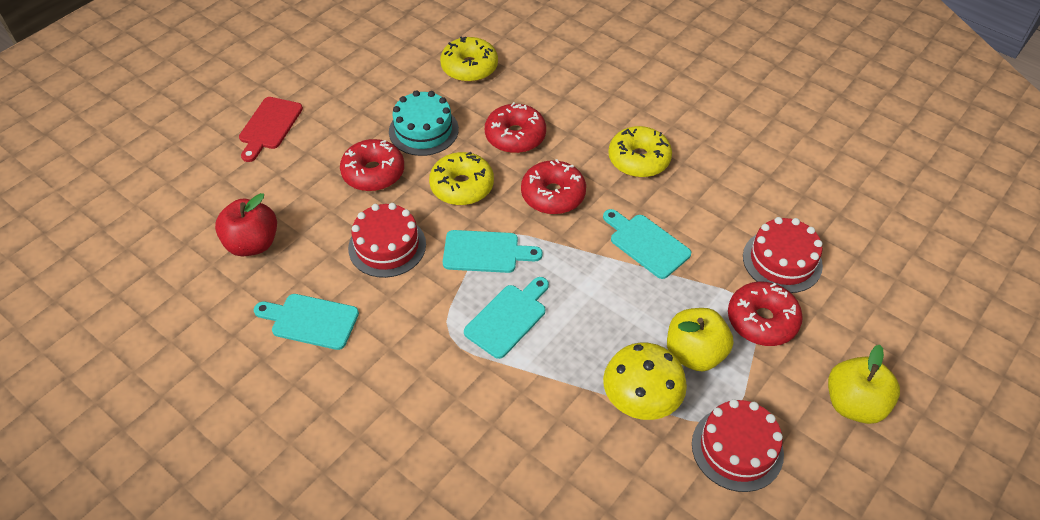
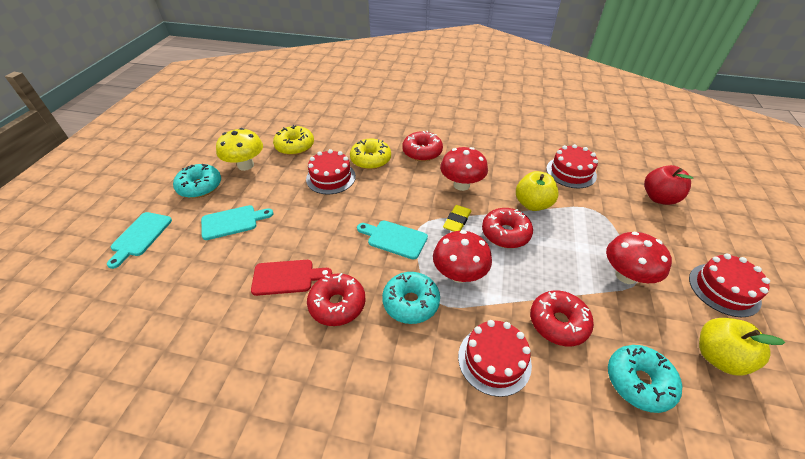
red cake: 3 -> 4
red mushroom: 0 -> 3
turquoise cake: 1 -> 0
turquoise cutting board: 4 -> 3
turquoise donut: 0 -> 3
yellow donut: 3 -> 2
yellow eraser: 0 -> 1

